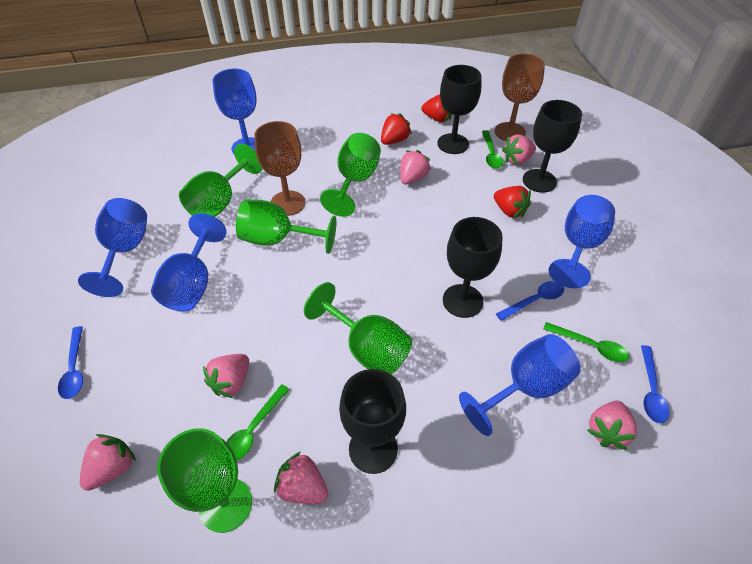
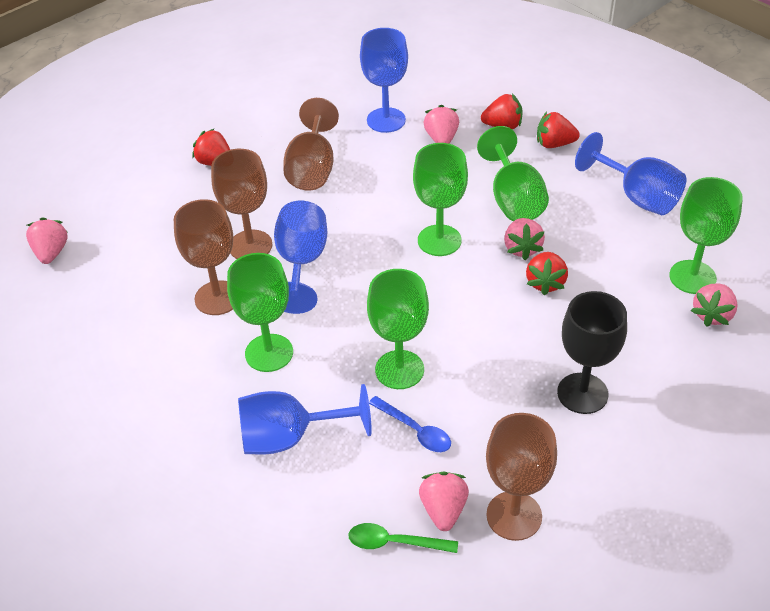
black goblet: 4 -> 1
blue goblet: 5 -> 4
blue spoon: 3 -> 1
brown goblet: 2 -> 4
green spoon: 3 -> 1
pink strawberry: 6 -> 5
red strawberry: 3 -> 4

